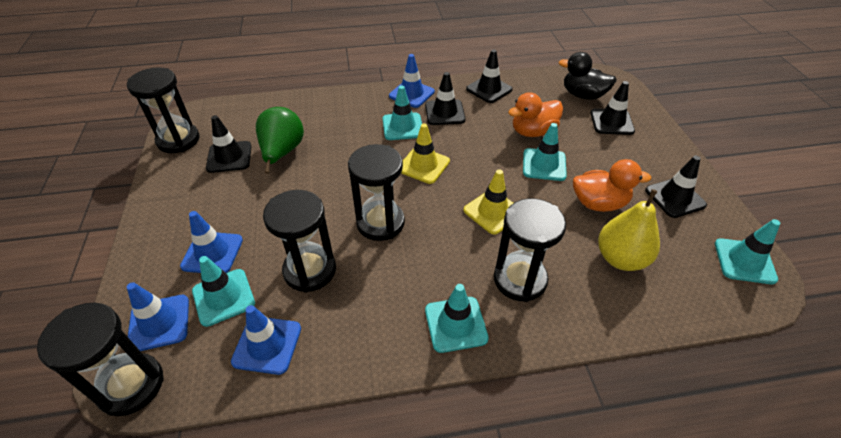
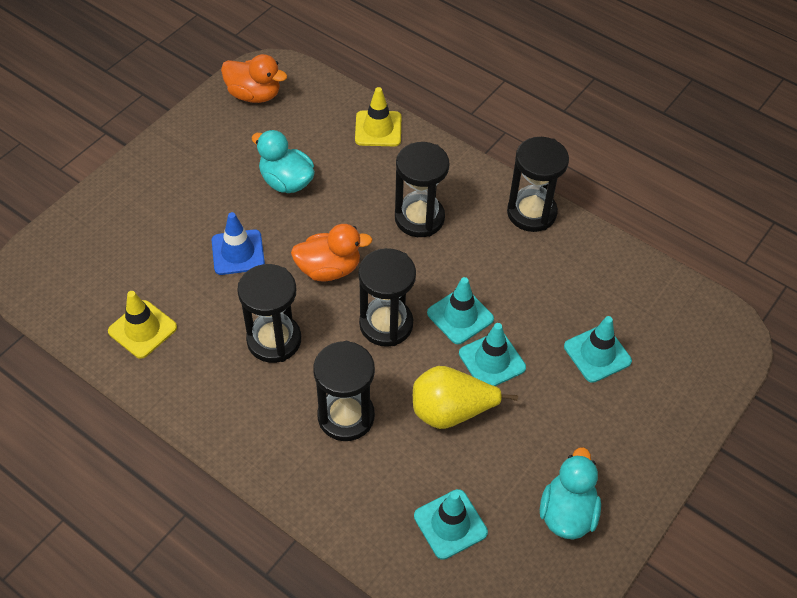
black duck: 1 -> 0
black traffic cone: 5 -> 0
blue traffic cone: 4 -> 1
green pear: 1 -> 0
turquoise duck: 0 -> 2
turquoise traffic cone: 5 -> 4

